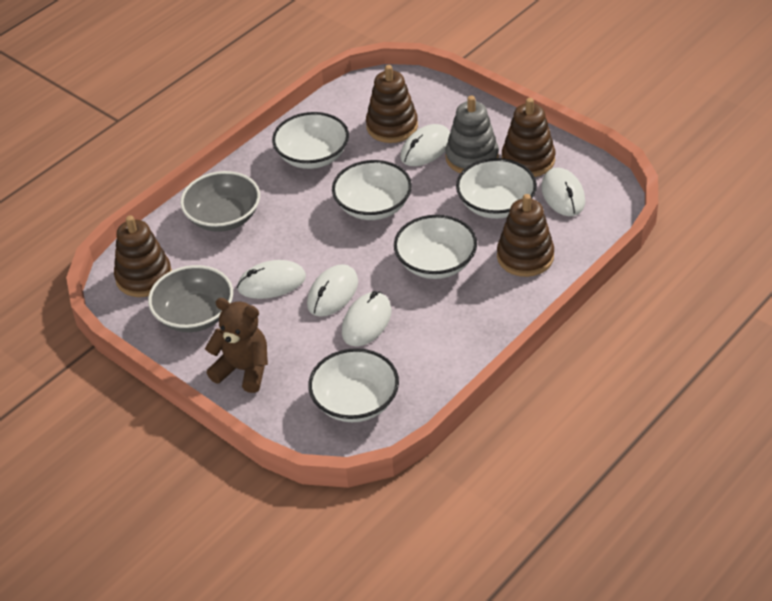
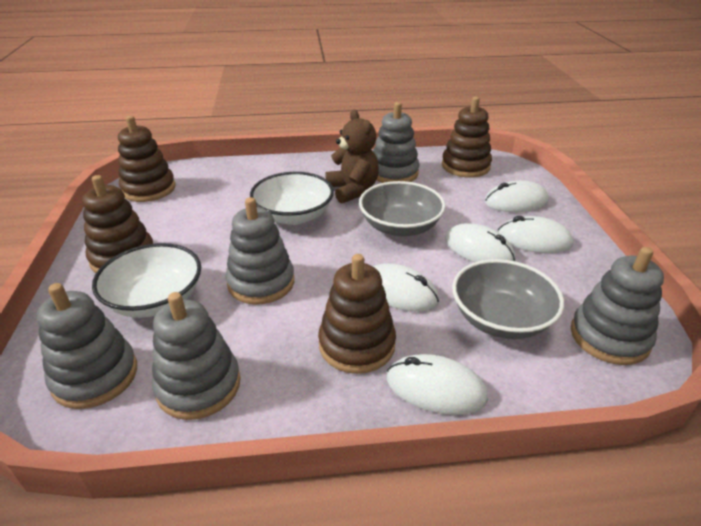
grey stacking toy: 1 -> 5
white bowl: 5 -> 2

